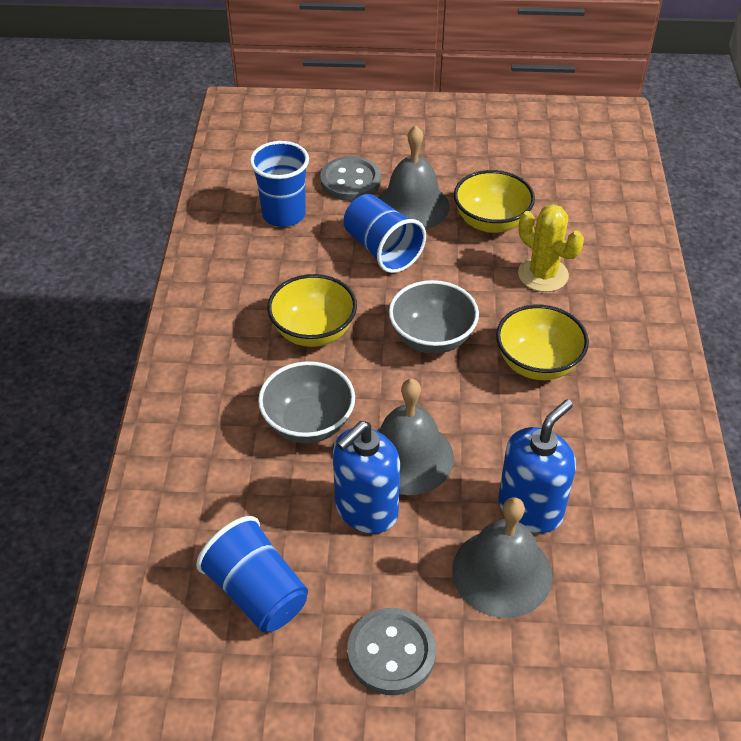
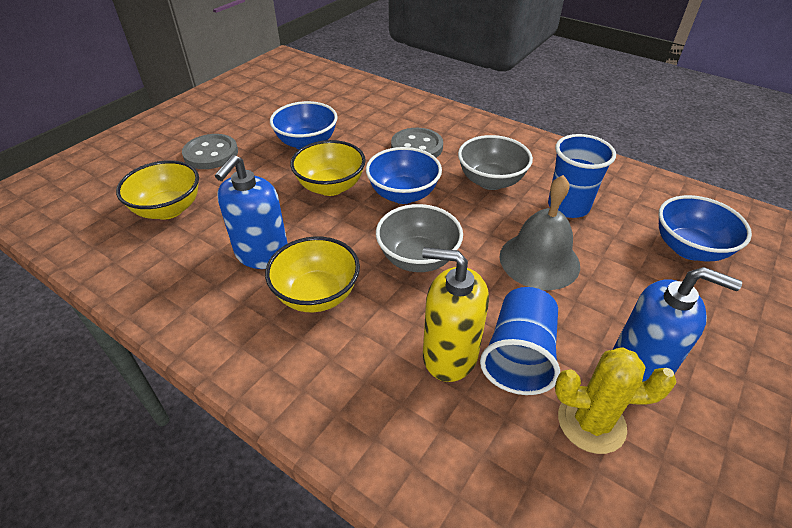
blue bowl: 0 -> 3
blue cup: 3 -> 2
grey bell: 3 -> 1
yellow soap dispenser: 0 -> 1

